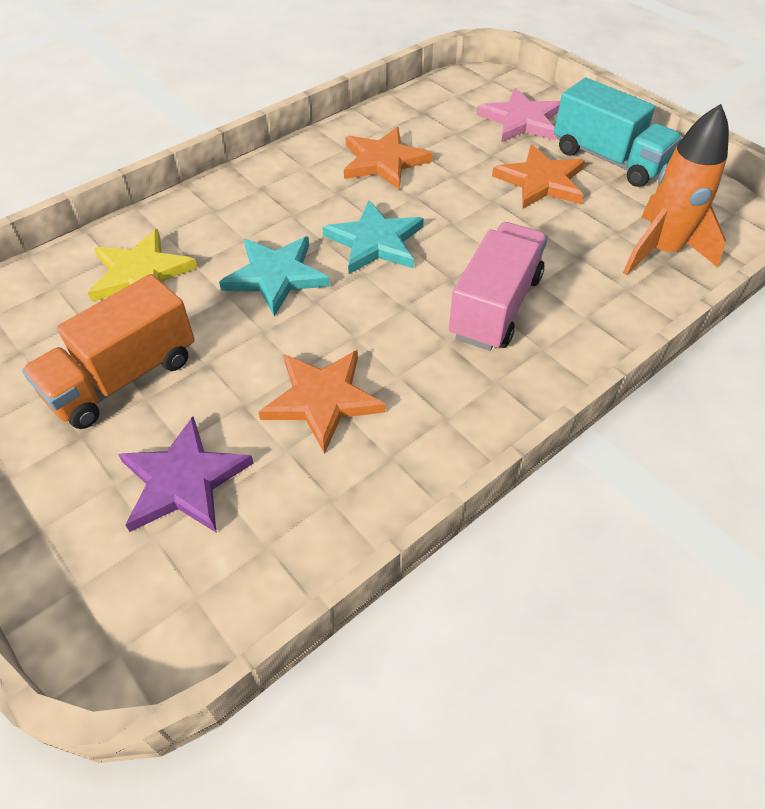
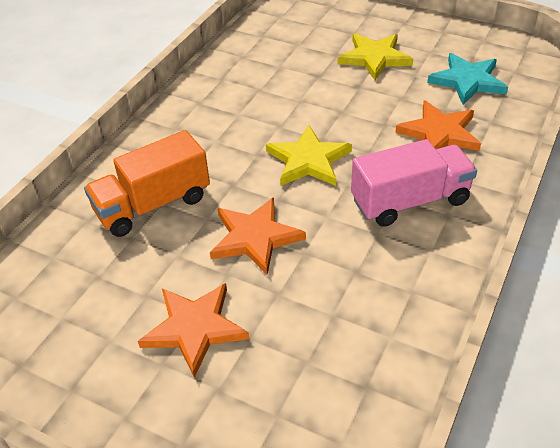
orange rocket: 1 -> 0
pink star: 1 -> 0
purple star: 1 -> 0
turquoise star: 2 -> 1
turquoise truck: 1 -> 0
yellow star: 1 -> 2

